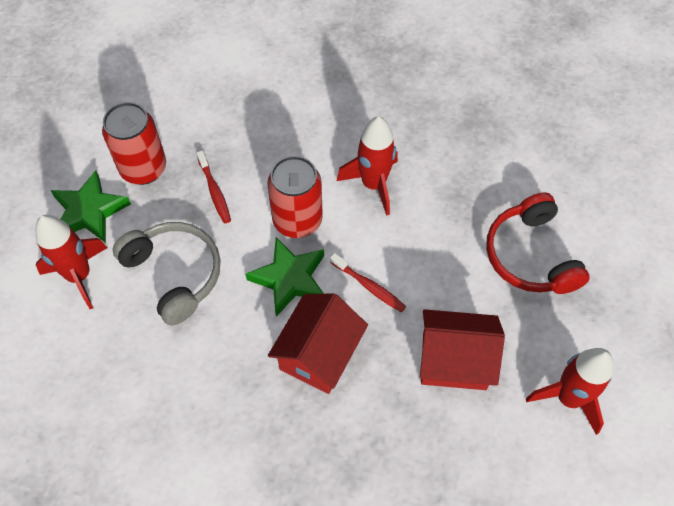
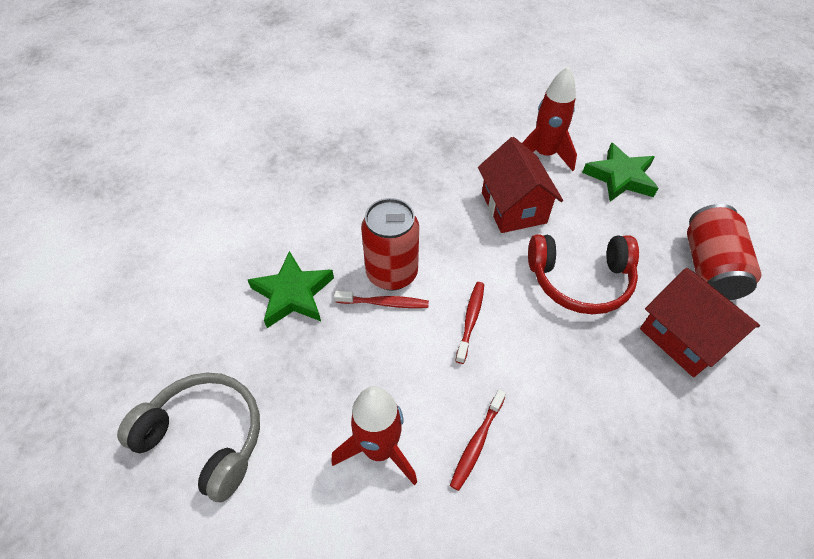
red rocket: 3 -> 2
red toothbrush: 2 -> 3

